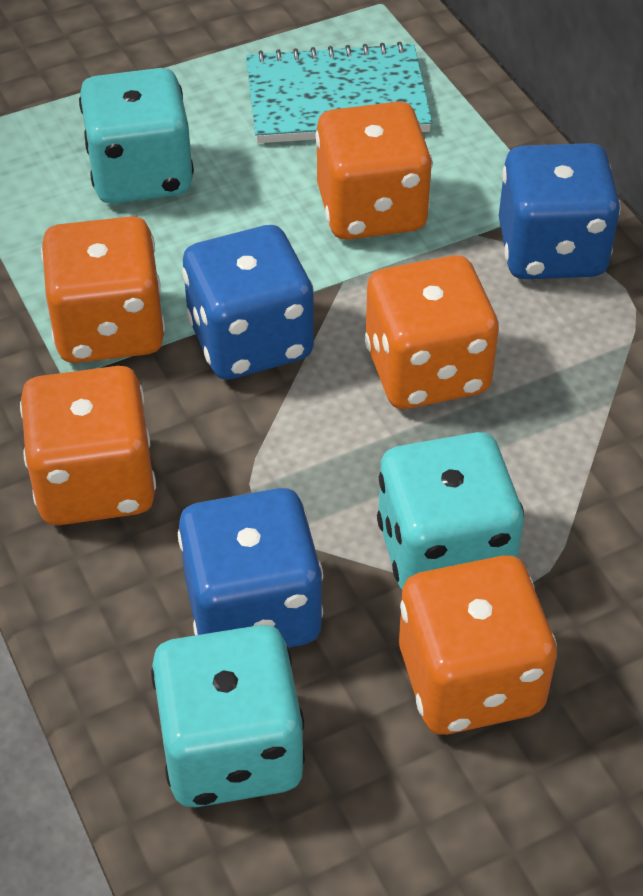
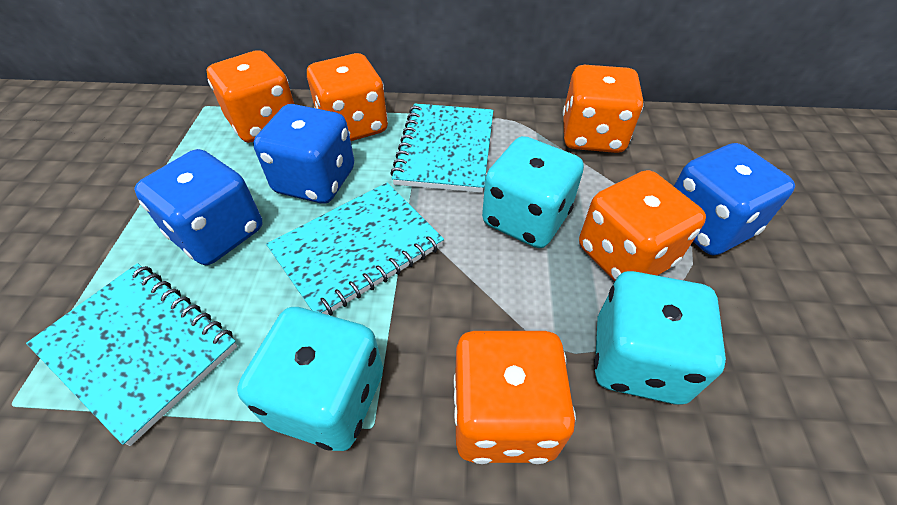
turquoise notebook: 1 -> 3

